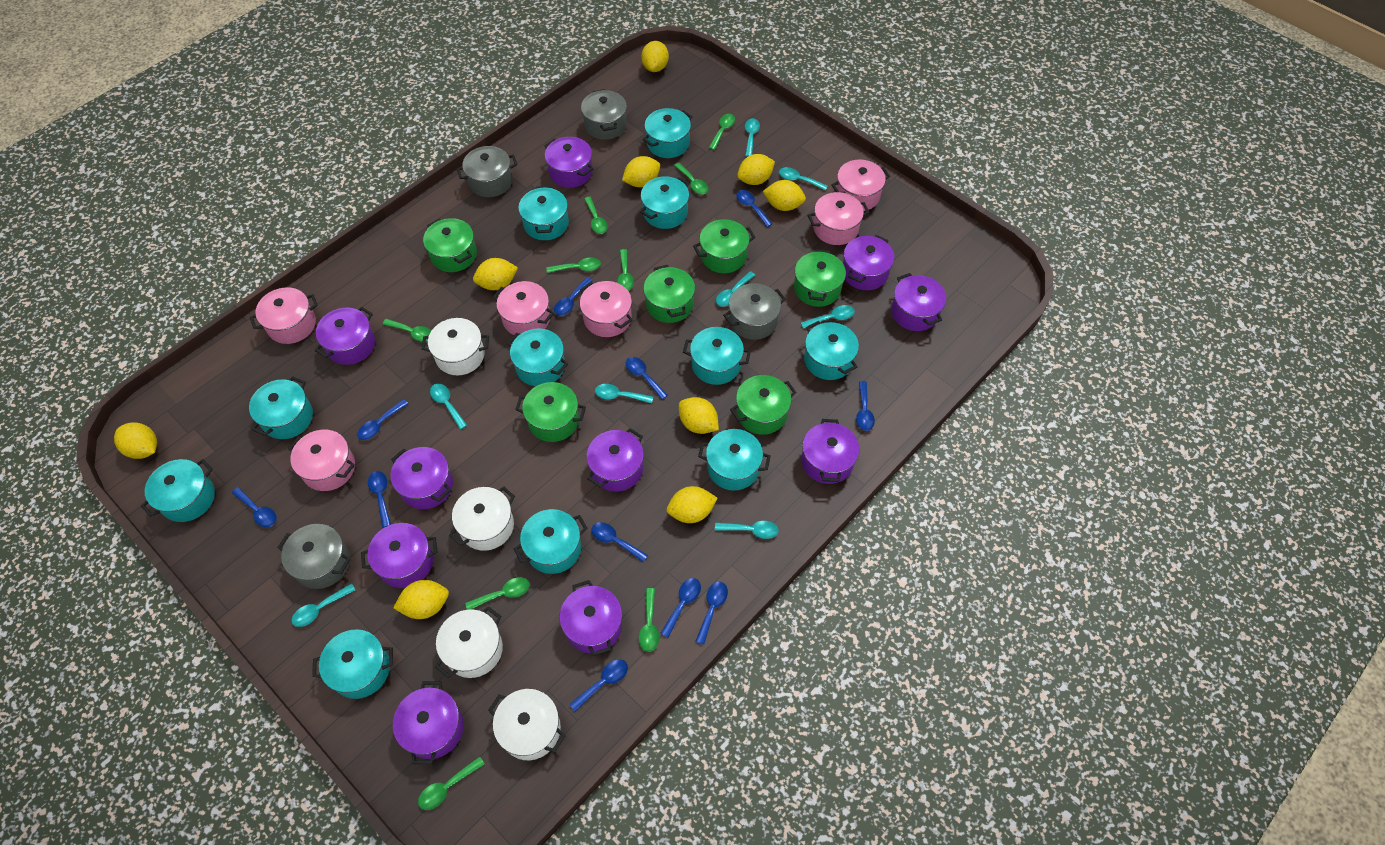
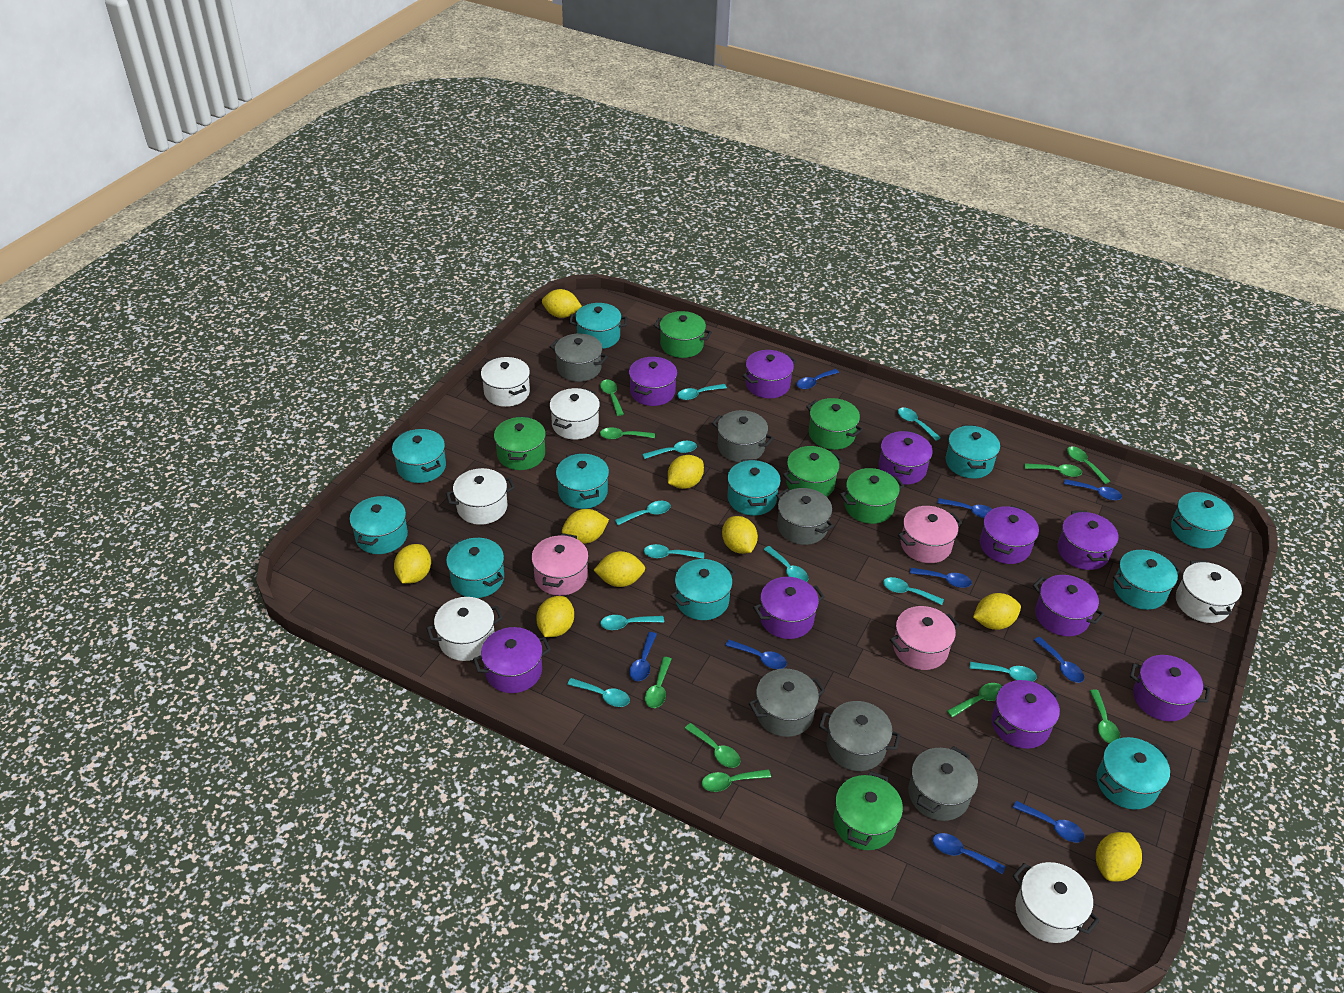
blue spoon: 11 -> 9
grey pot: 4 -> 6
pink pot: 6 -> 3
turquoise spoon: 8 -> 10
white pot: 4 -> 6

